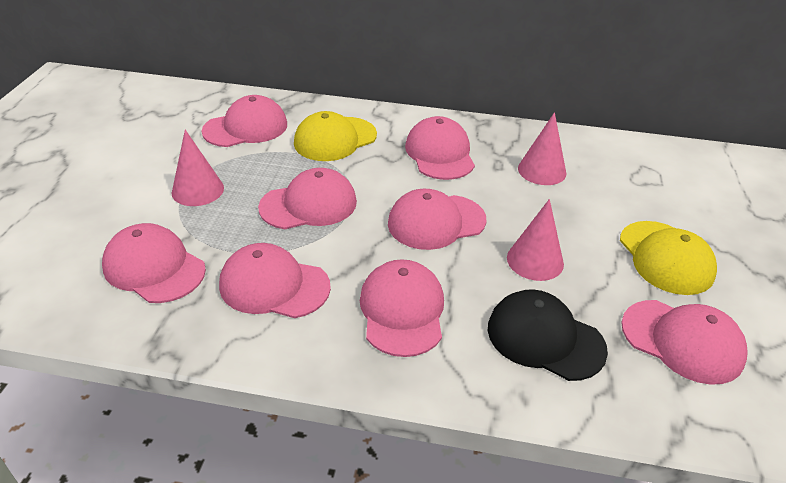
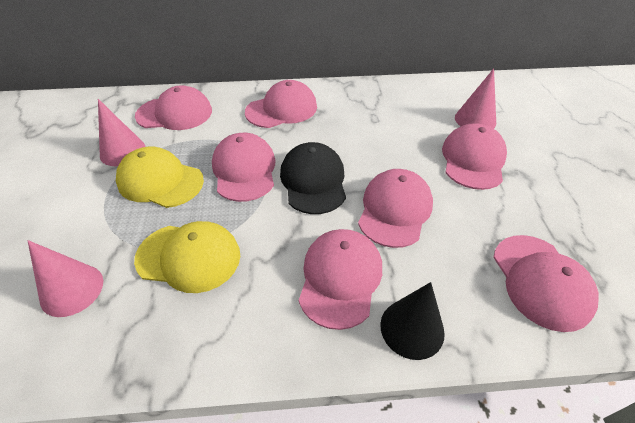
black cone: 0 -> 1
pink cap: 8 -> 7

